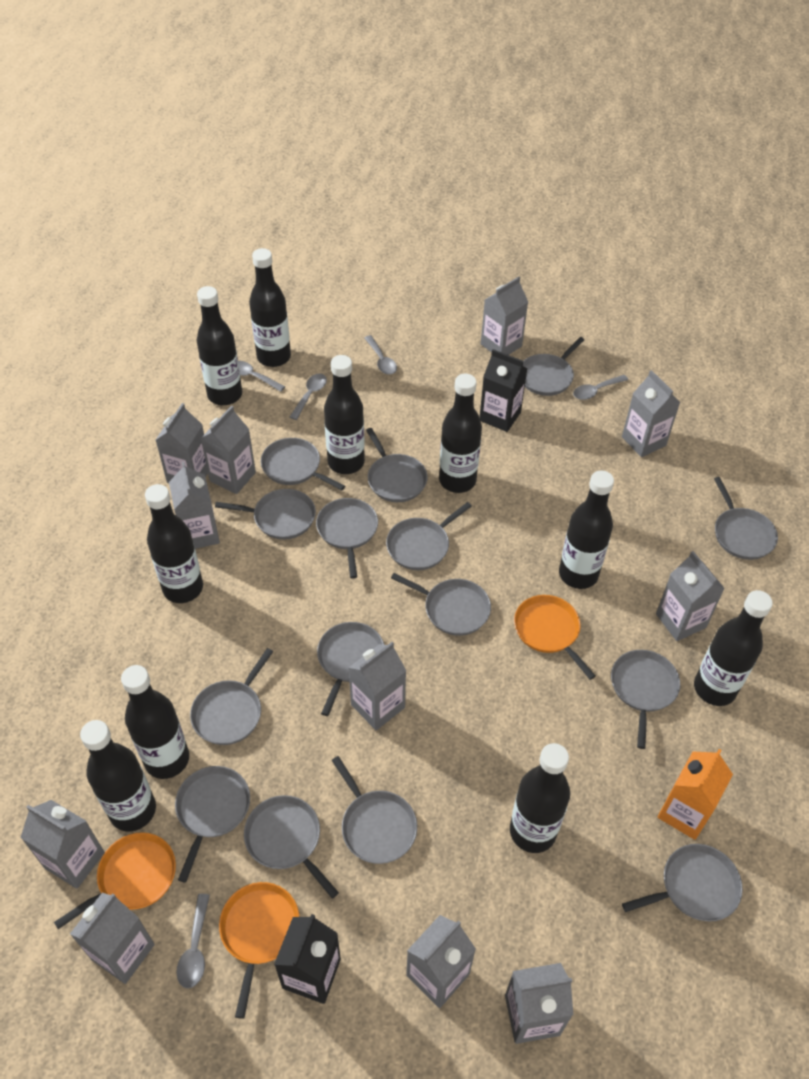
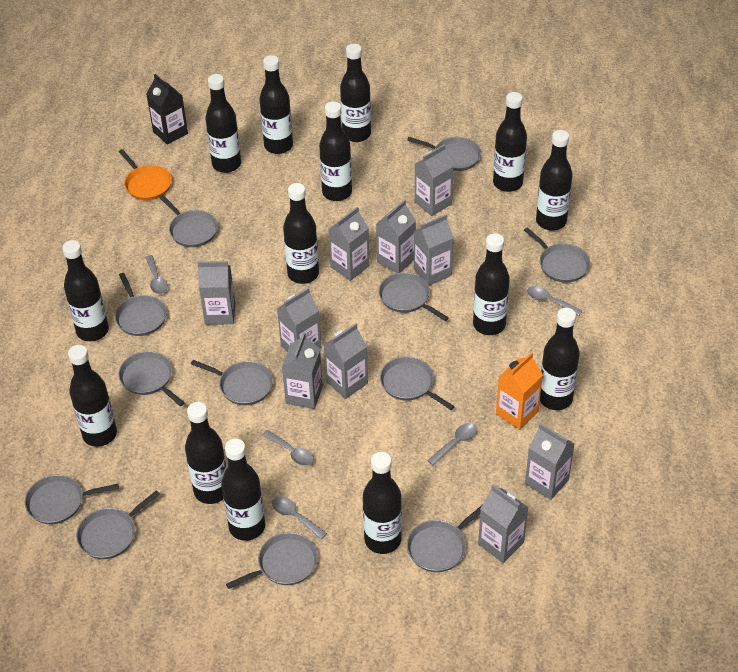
black bottle: 10 -> 14
black carton: 2 -> 1
grey carton: 11 -> 10
grey pan: 15 -> 12
orange pan: 3 -> 1

